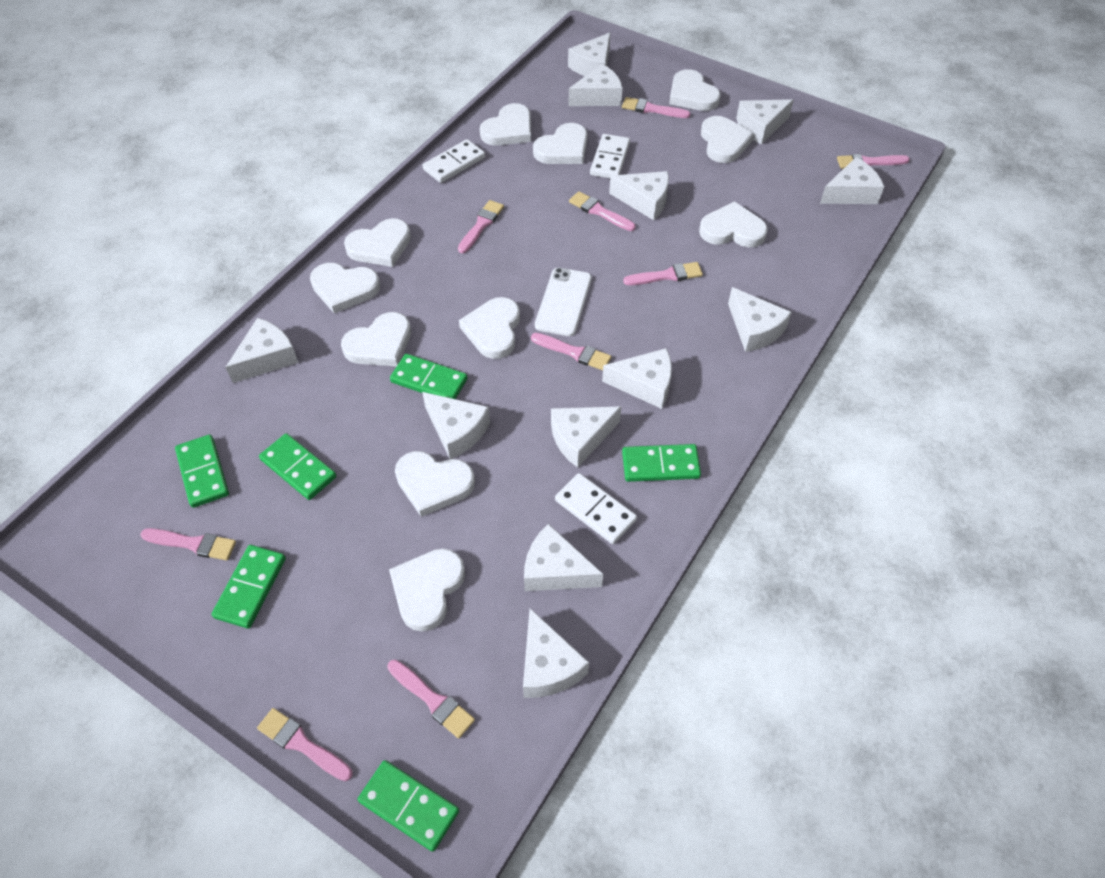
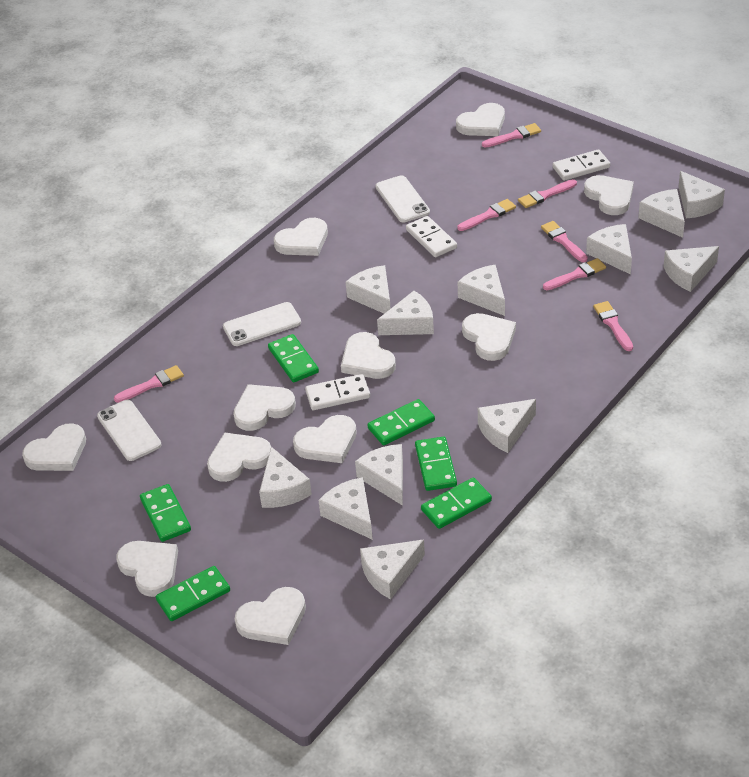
pink brush: 9 -> 7
white phone: 1 -> 3

